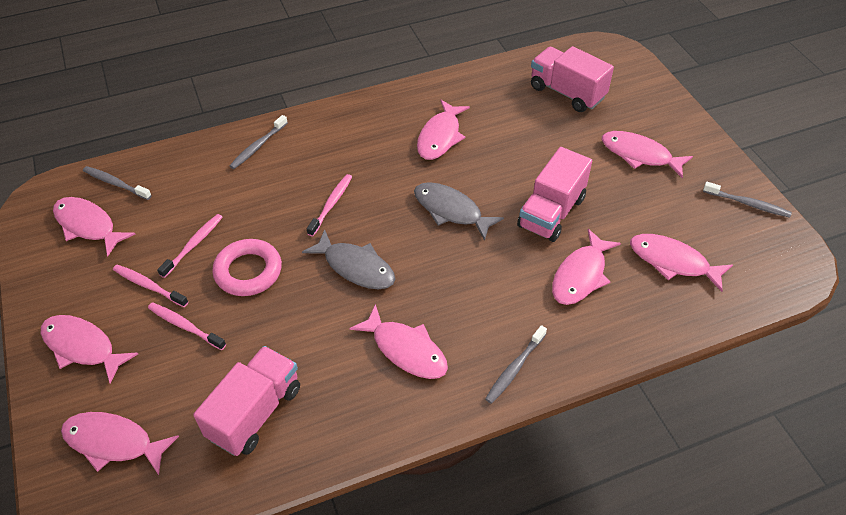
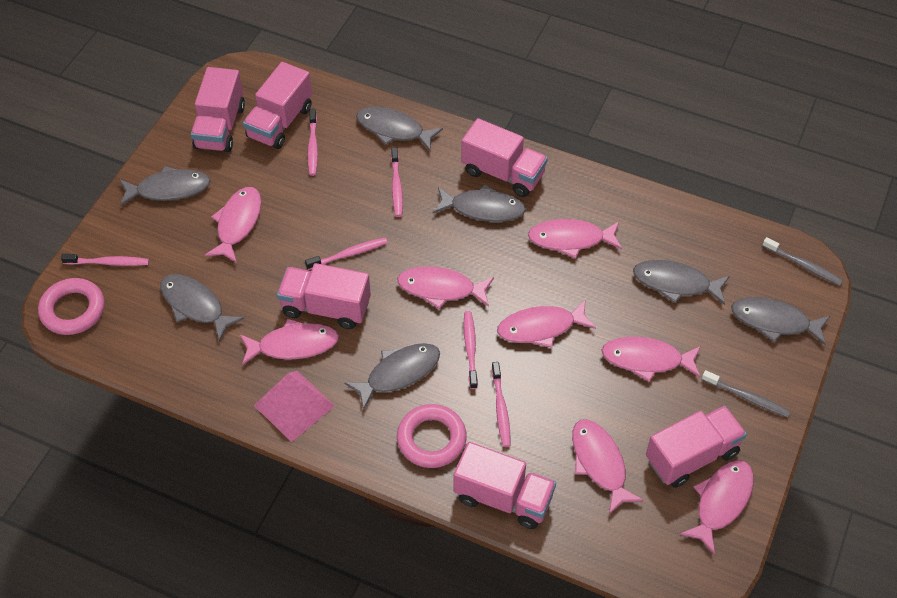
grey fish: 2 -> 7
grey toothbrush: 4 -> 2
pink pyramid: 0 -> 1
pink ring: 1 -> 2
pink toothbrush: 4 -> 6
pink truck: 3 -> 6

